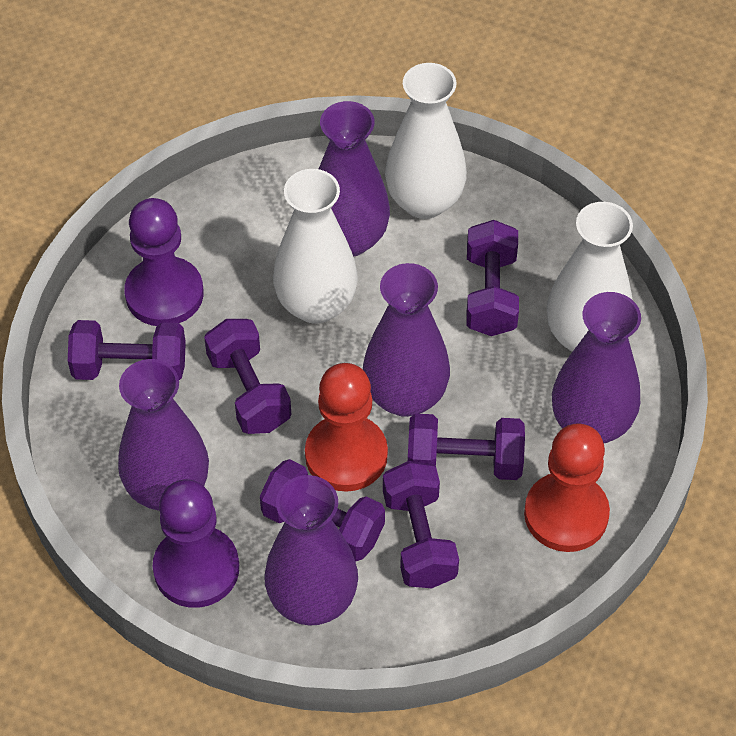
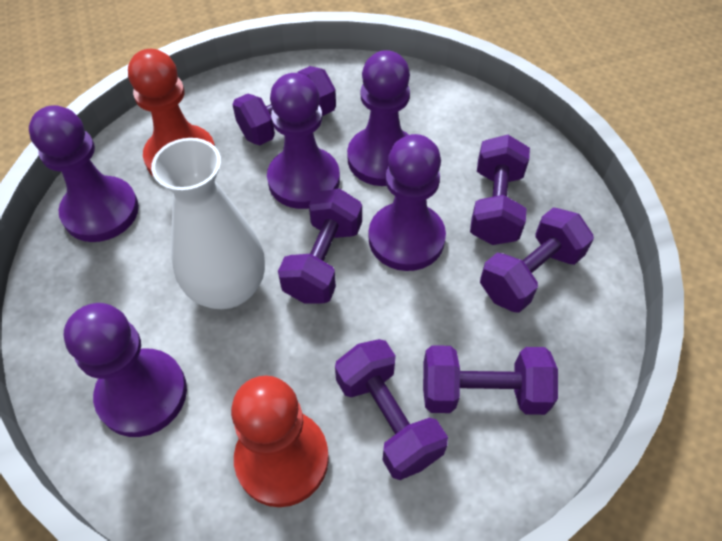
purple pawn: 2 -> 5
purple vase: 5 -> 0
white vase: 3 -> 1

